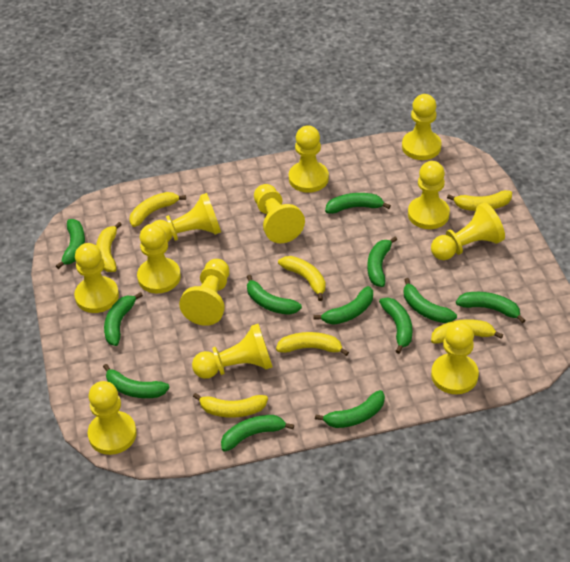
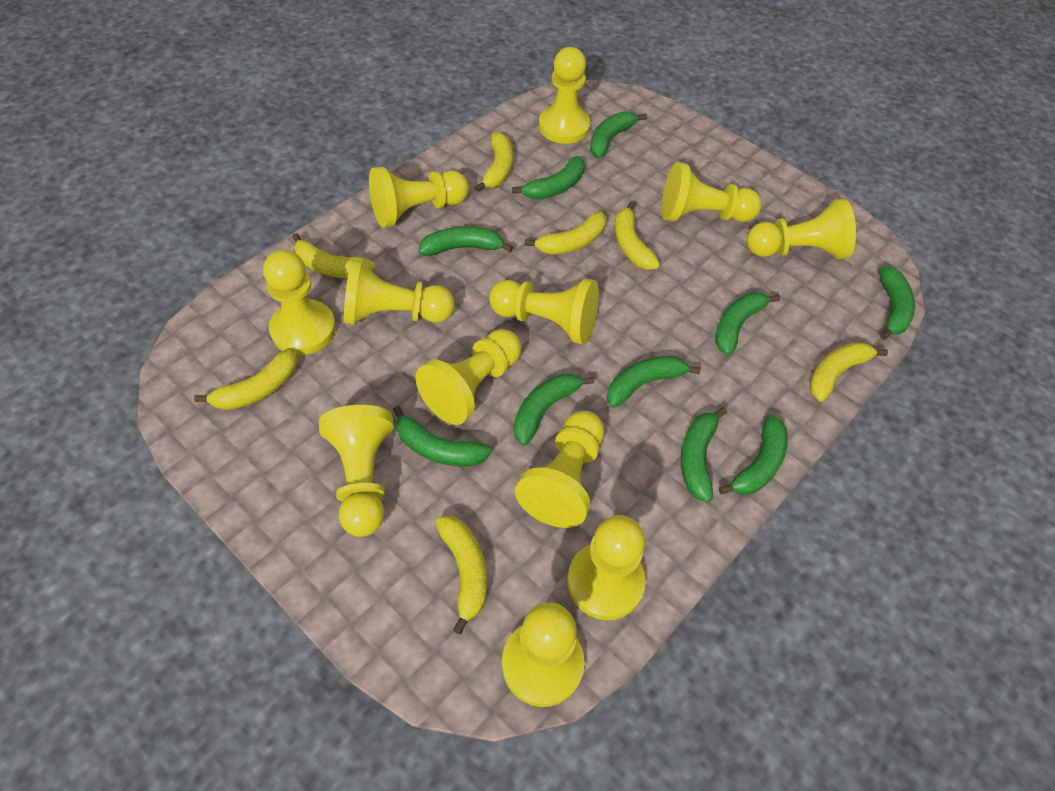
green banana: 12 -> 10

